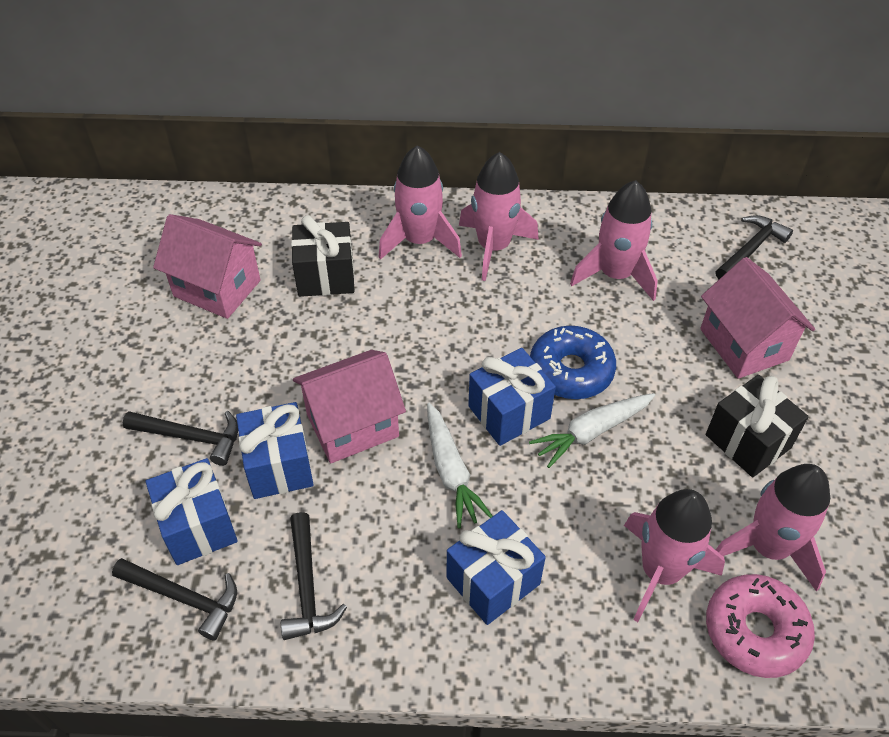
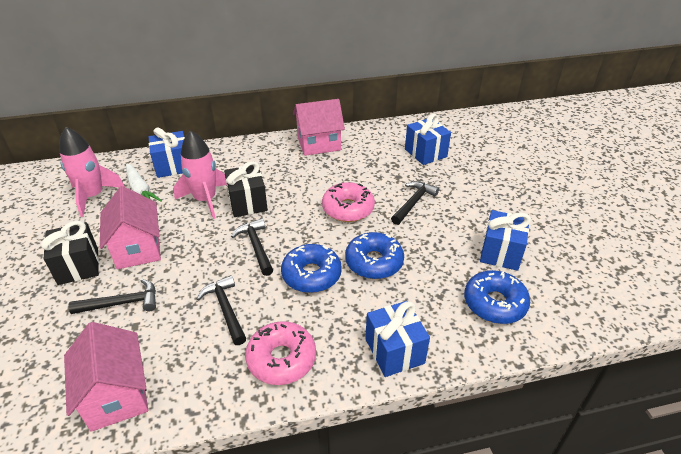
blue donut: 1 -> 3
pink donut: 1 -> 2
pink rocket: 5 -> 2
white carrot: 2 -> 1

